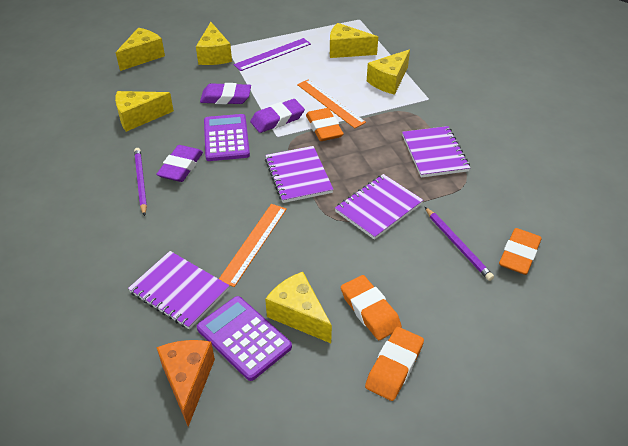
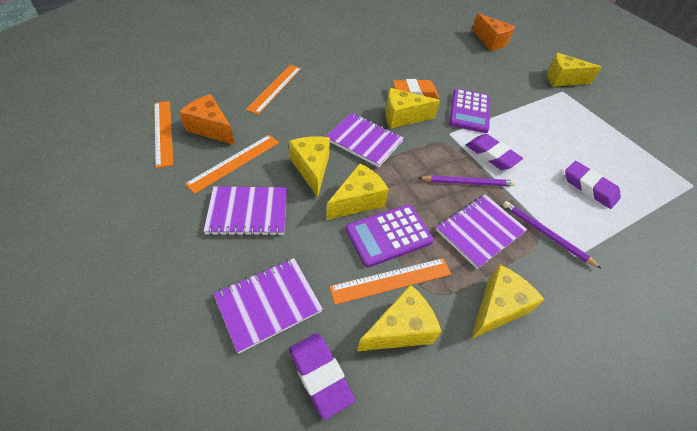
orange cheese: 1 -> 2
orange eraser: 4 -> 1
orange ruler: 2 -> 4
purple ruler: 1 -> 0

